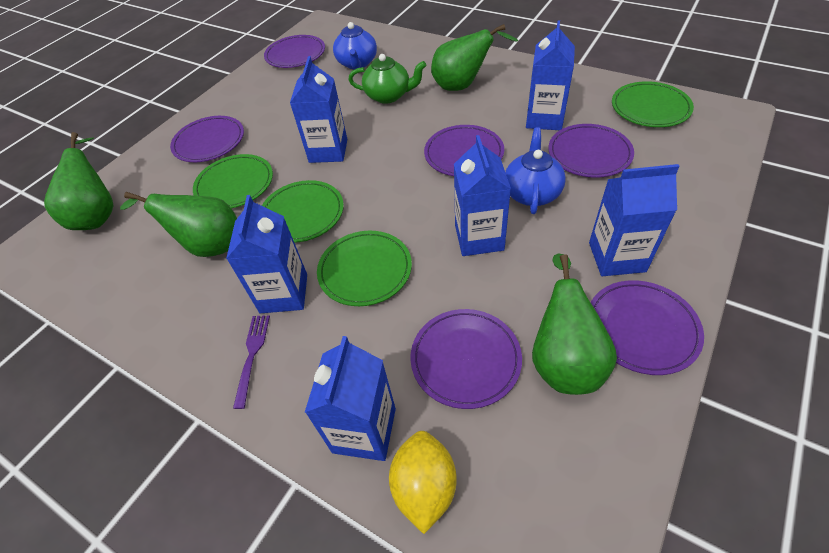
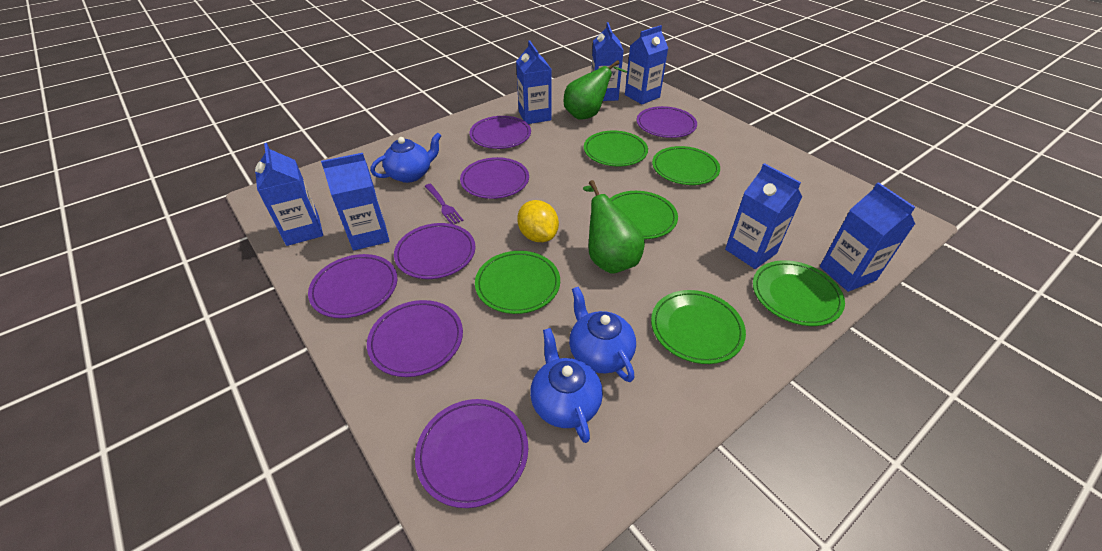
blue carton: 6 -> 7
blue teapot: 2 -> 3
green pear: 4 -> 2
green plate: 4 -> 6
green teapot: 1 -> 0
purple plate: 6 -> 7

